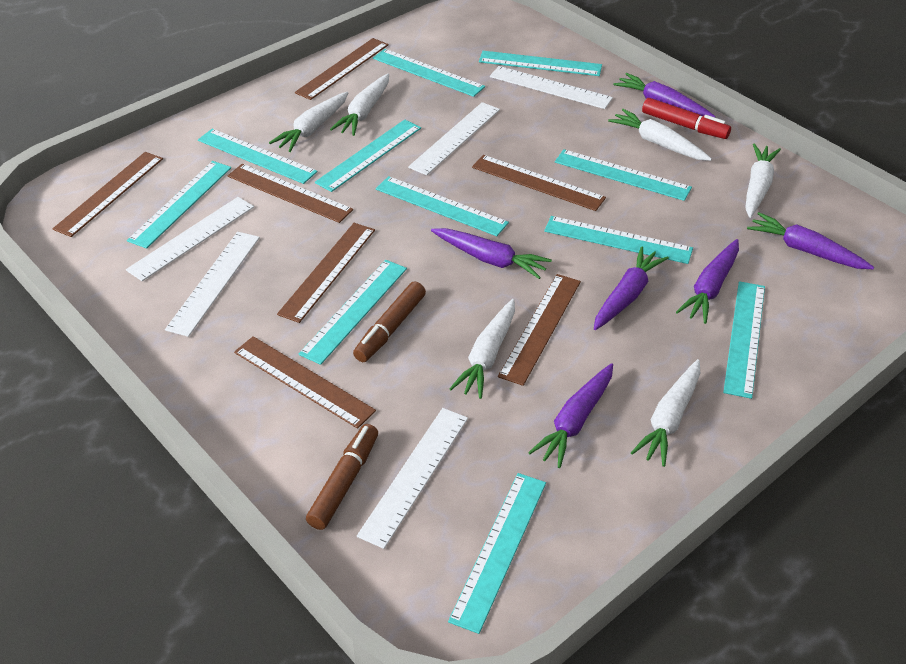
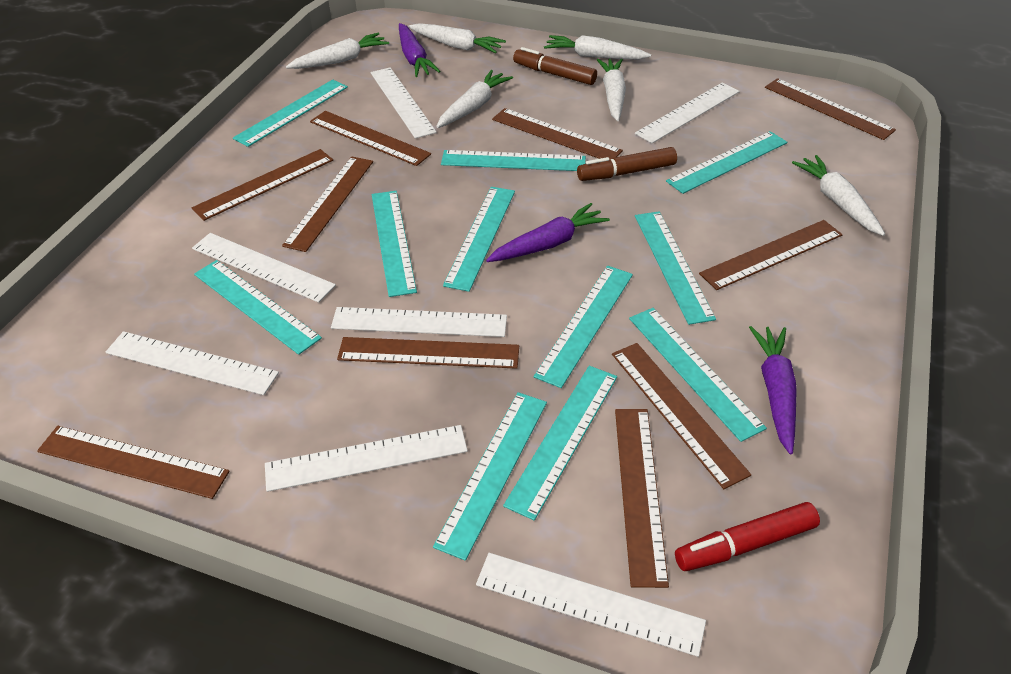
brown ruler: 7 -> 10
purple carrot: 6 -> 3
white ruler: 5 -> 7

